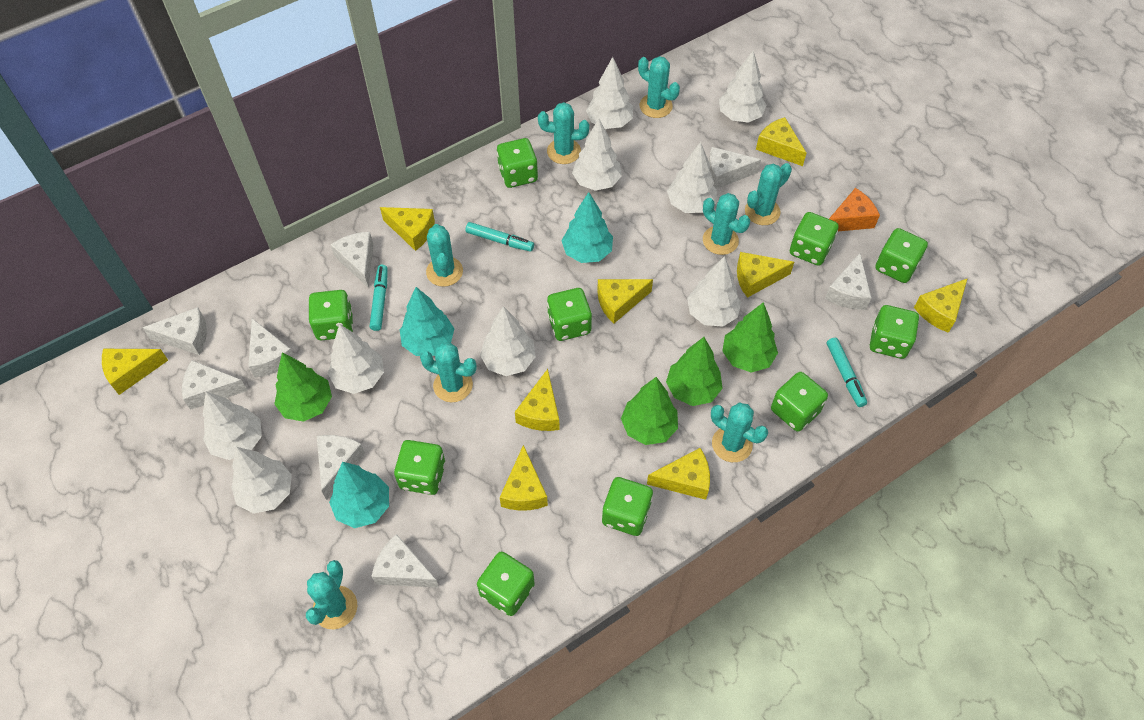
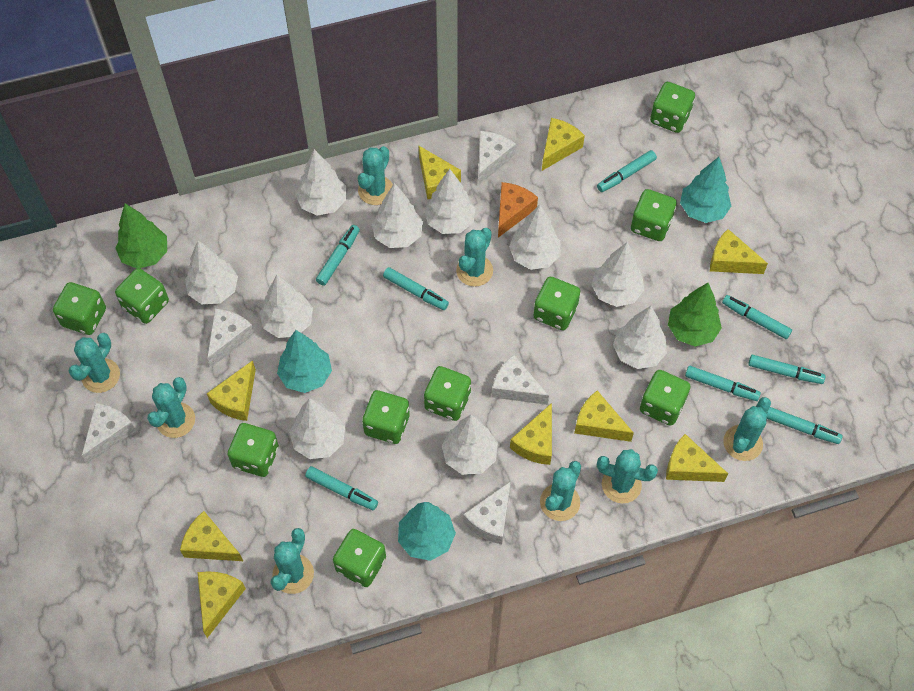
green tree: 4 -> 2
turquoise marker: 3 -> 8
white cheese: 8 -> 5
white tree: 9 -> 10

